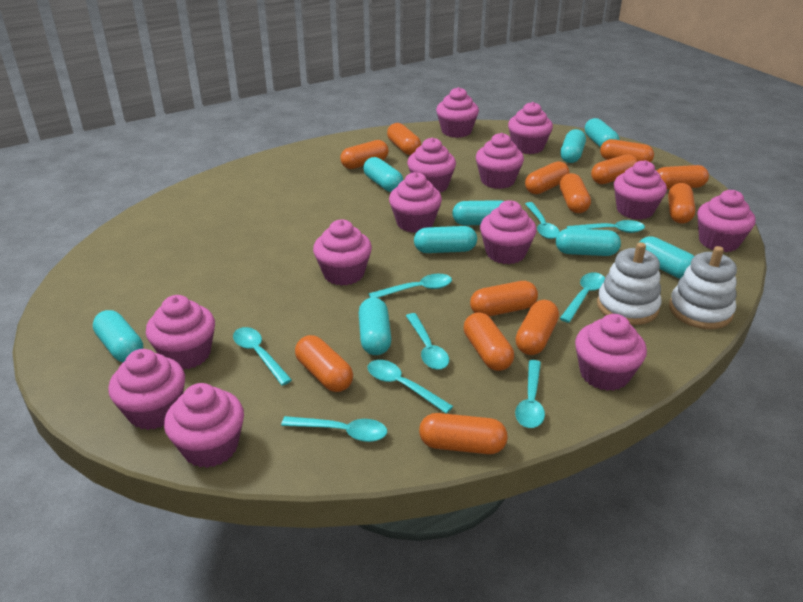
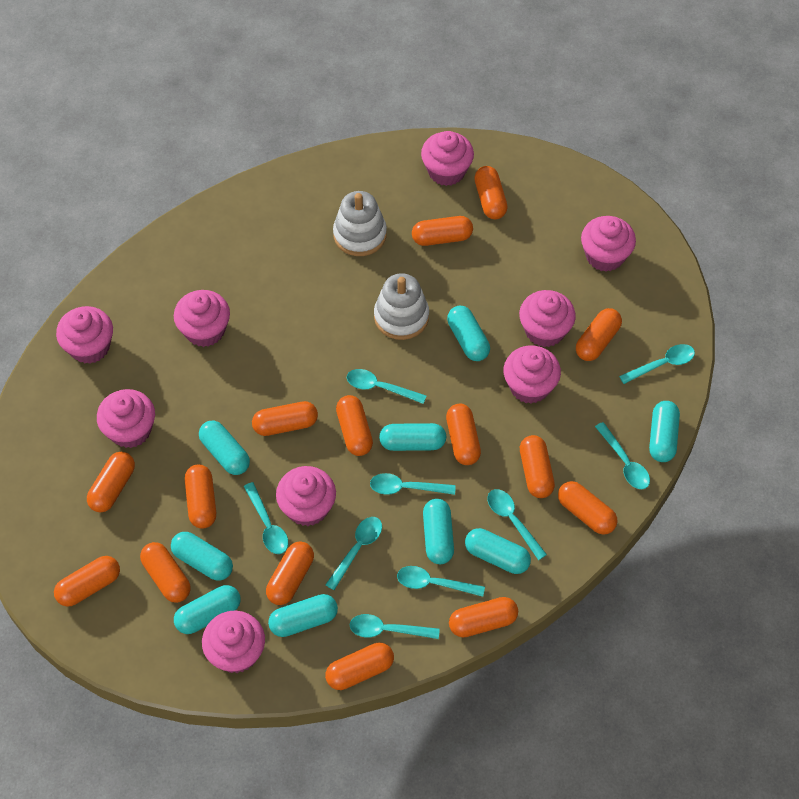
orange capsule: 13 -> 15
pink cupcake: 13 -> 9

